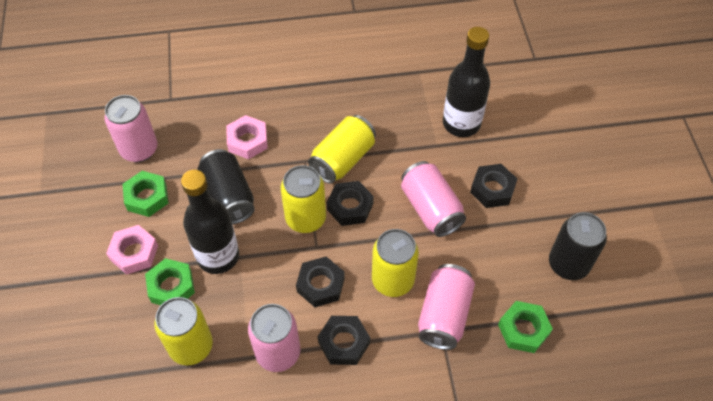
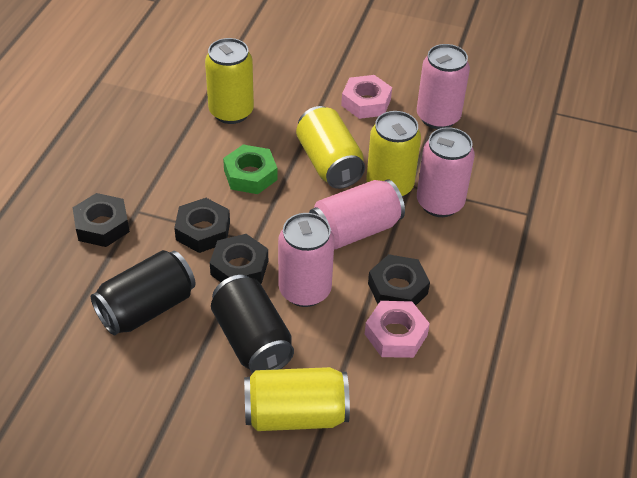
black bottle: 2 -> 0
green nut: 3 -> 1

